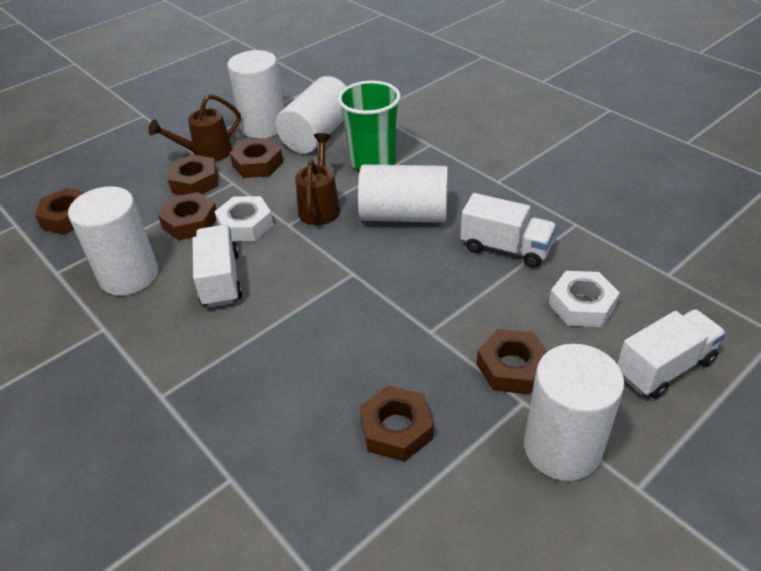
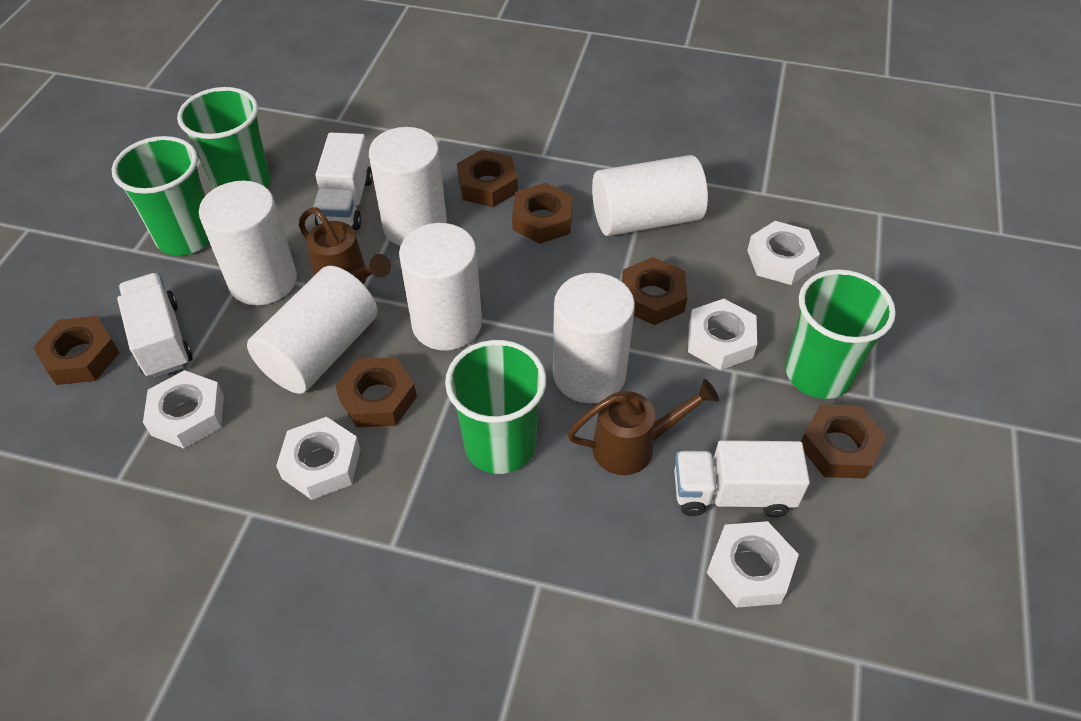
green cup: 1 -> 4
white cylinder: 5 -> 6
white nut: 2 -> 5

